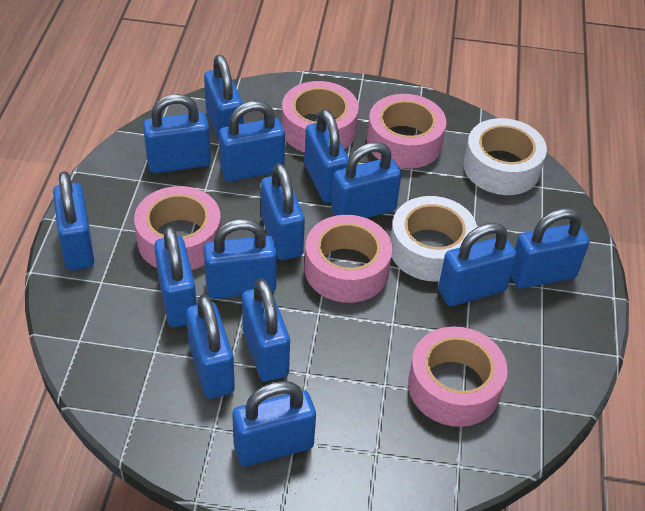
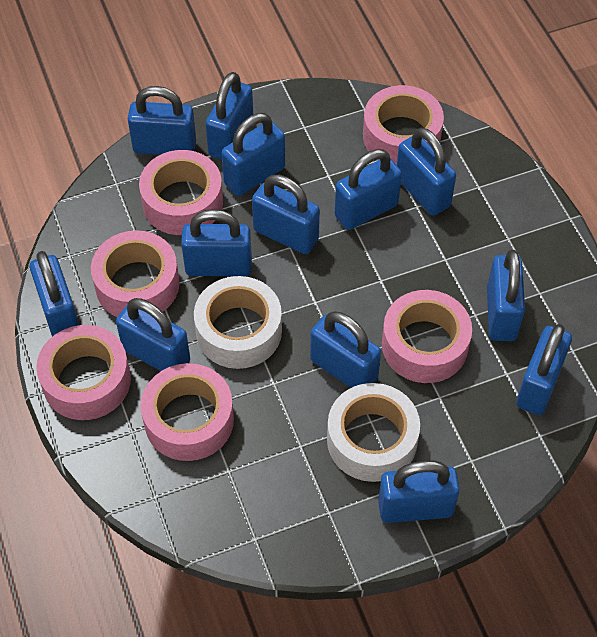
blue padlock: 14 -> 13
pink tape: 5 -> 6

